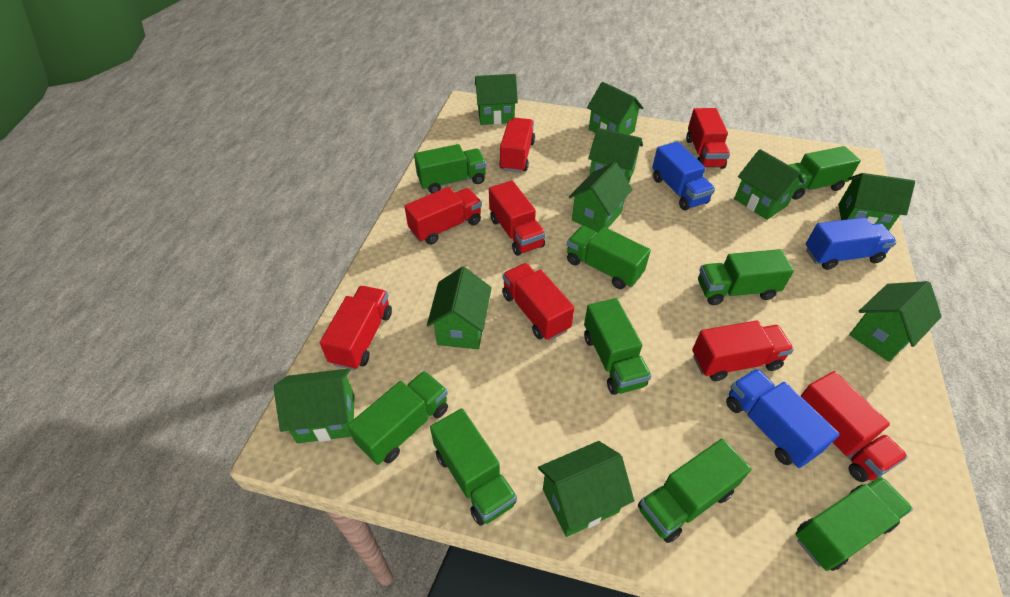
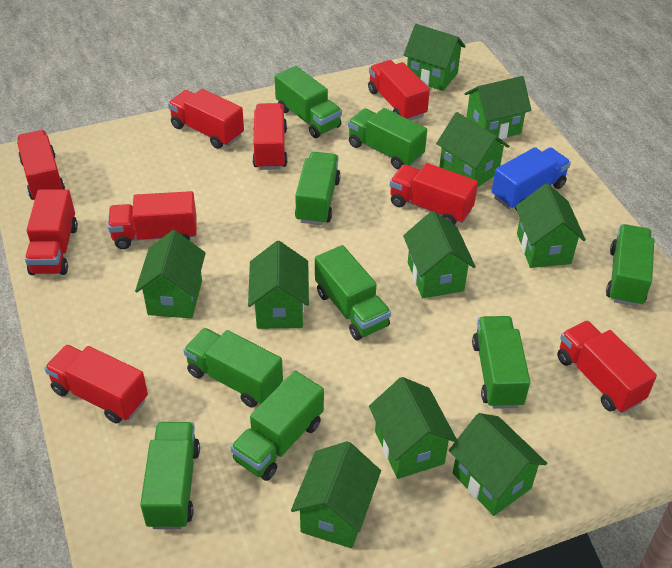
blue truck: 3 -> 1
red truck: 8 -> 9

